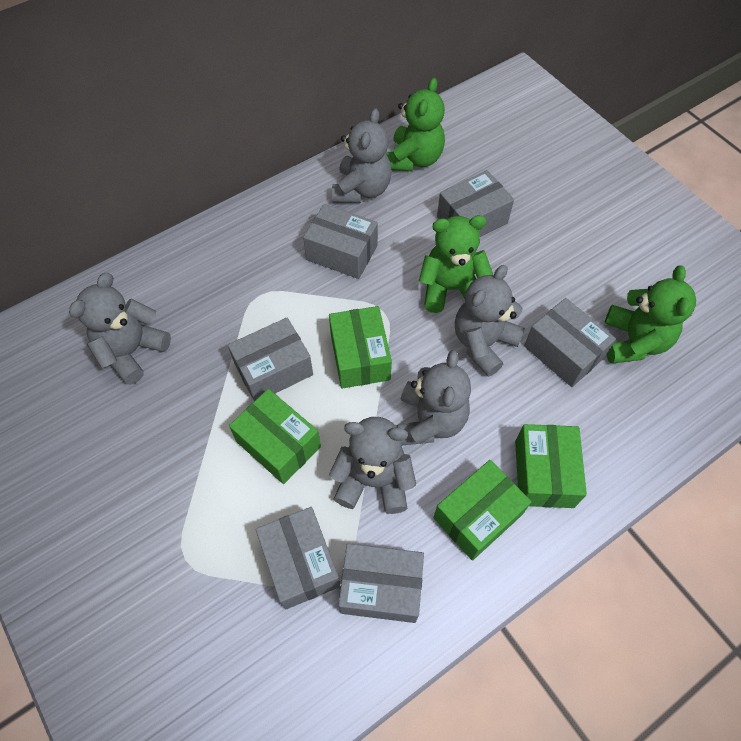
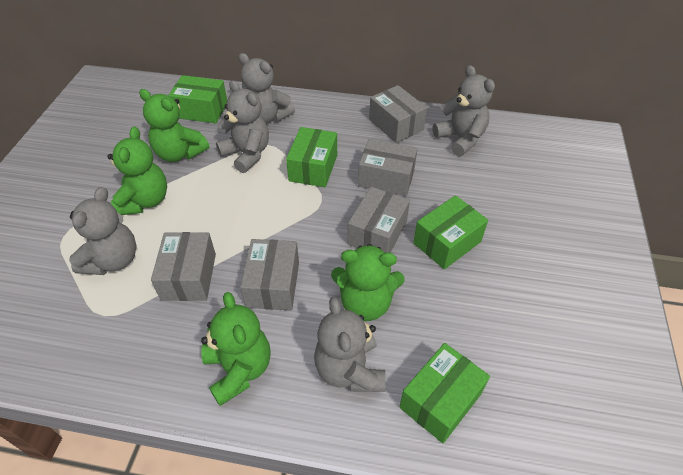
green teddy bear: 3 -> 4
grey box: 6 -> 5

